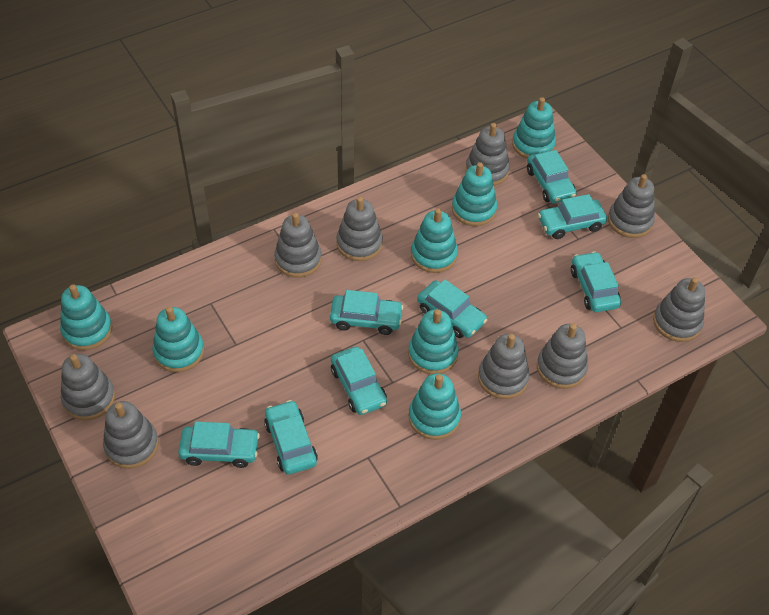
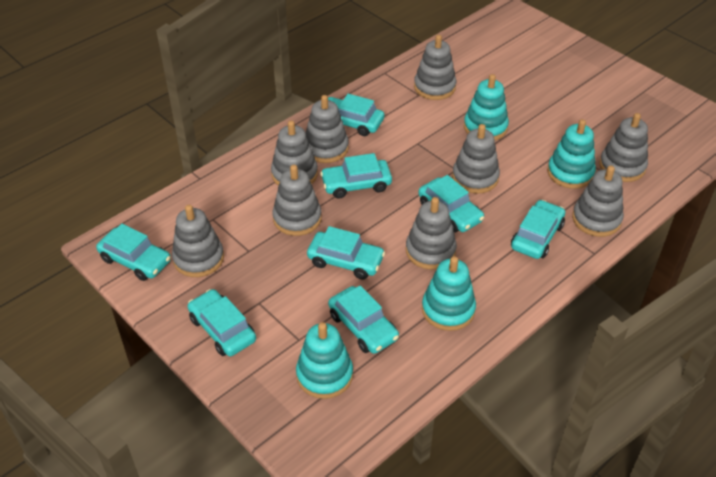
turquoise stacking toy: 7 -> 4

